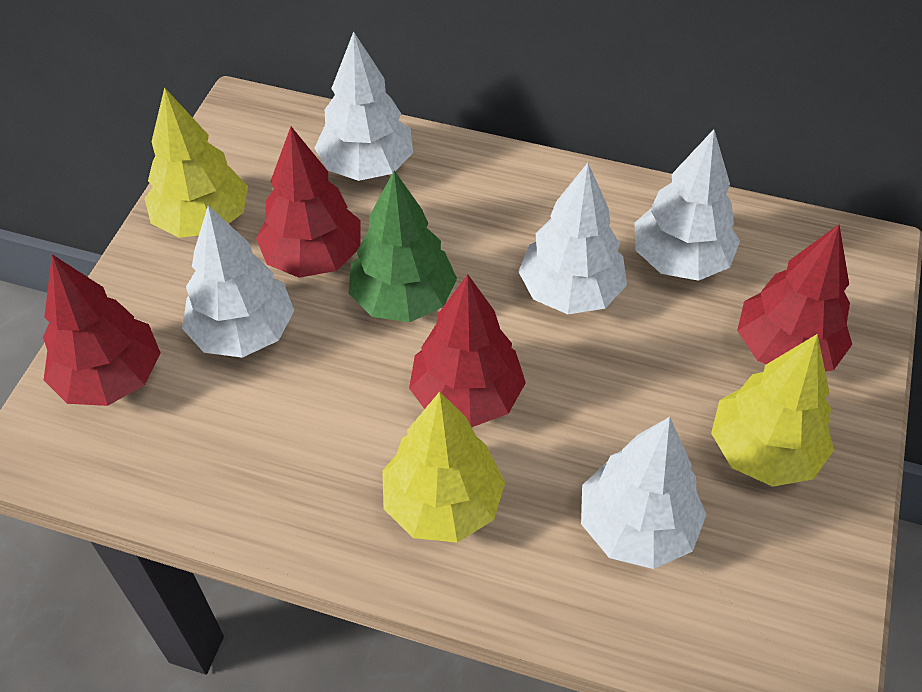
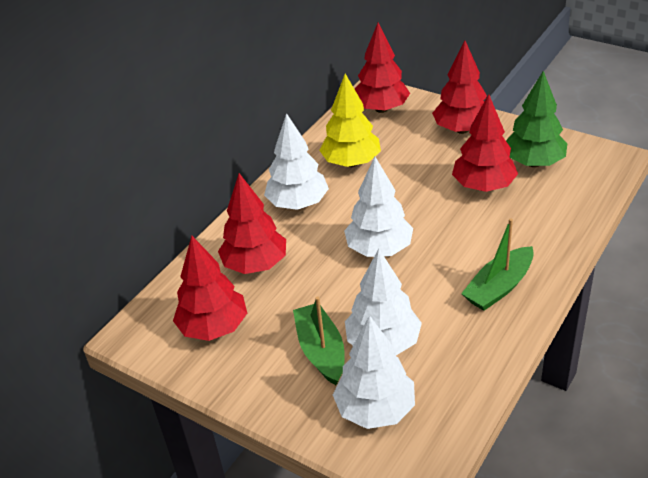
green boat: 0 -> 2
red tree: 4 -> 5
white tree: 5 -> 4
yellow tree: 3 -> 1

